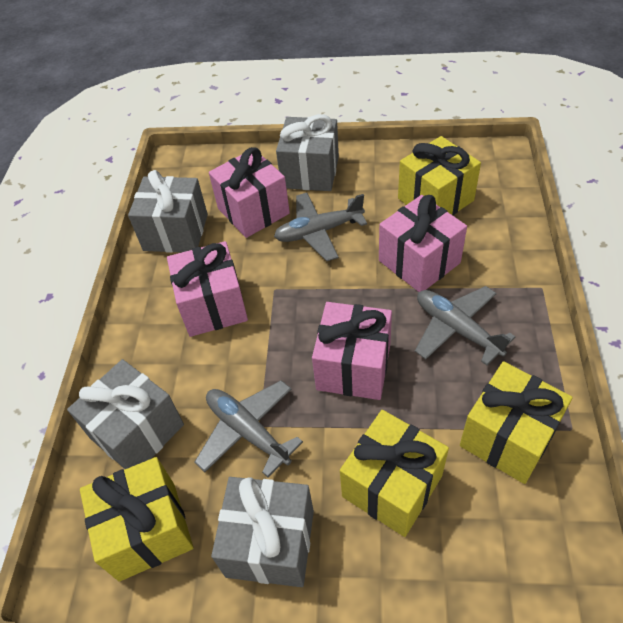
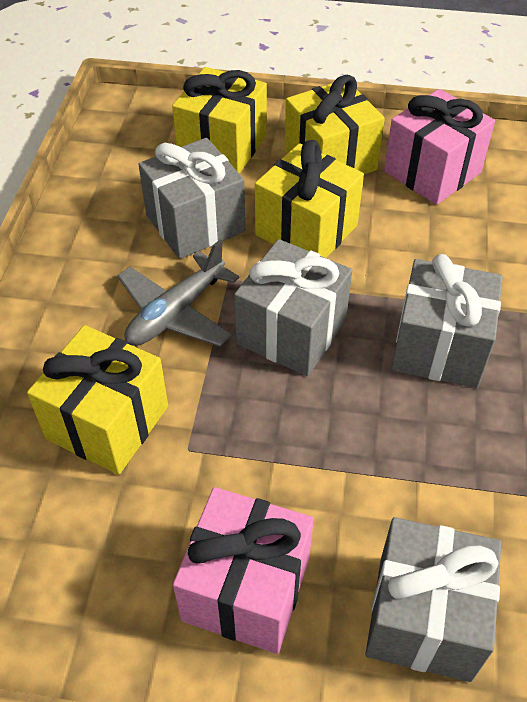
grey plane: 3 -> 1
pink gift: 4 -> 2

